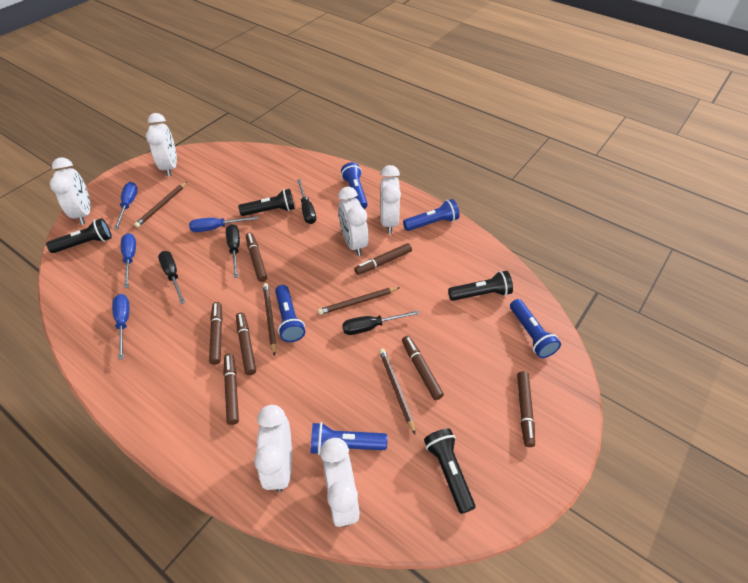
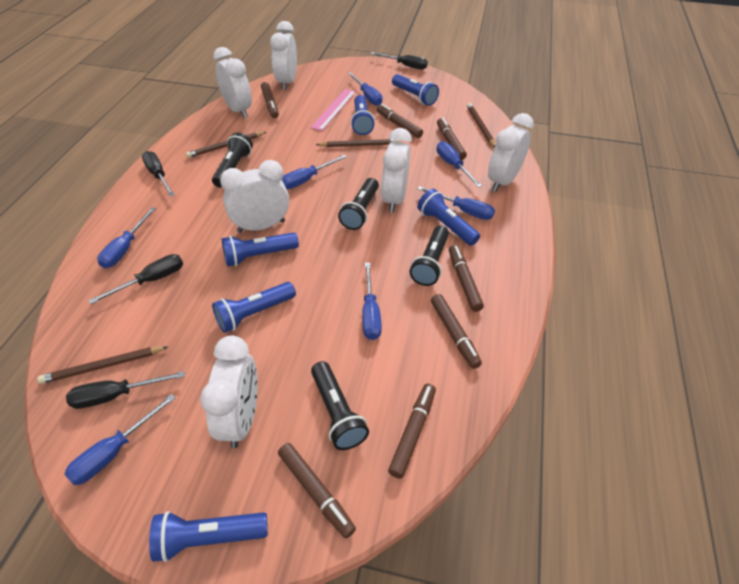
blue flashlight: 5 -> 6
blue screwdriver: 4 -> 7
pink ruler: 0 -> 1

